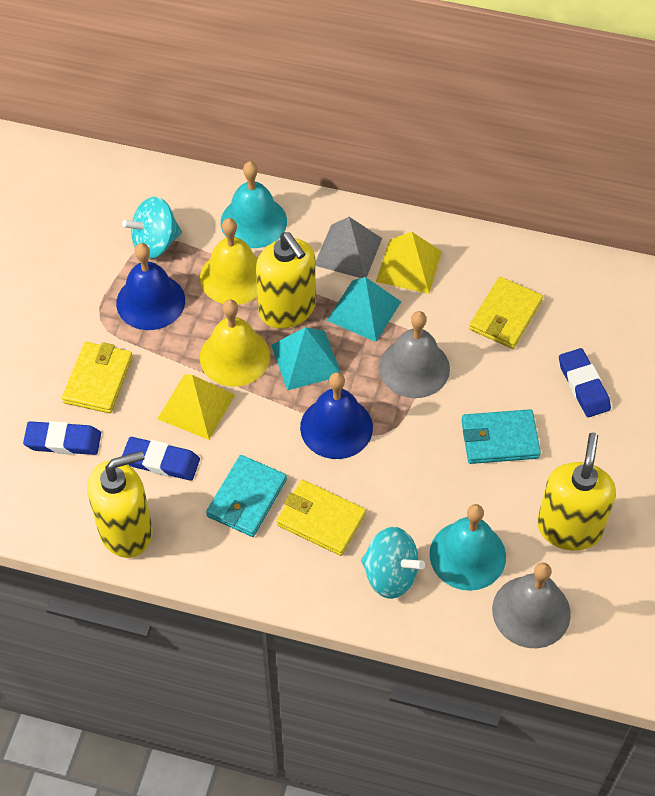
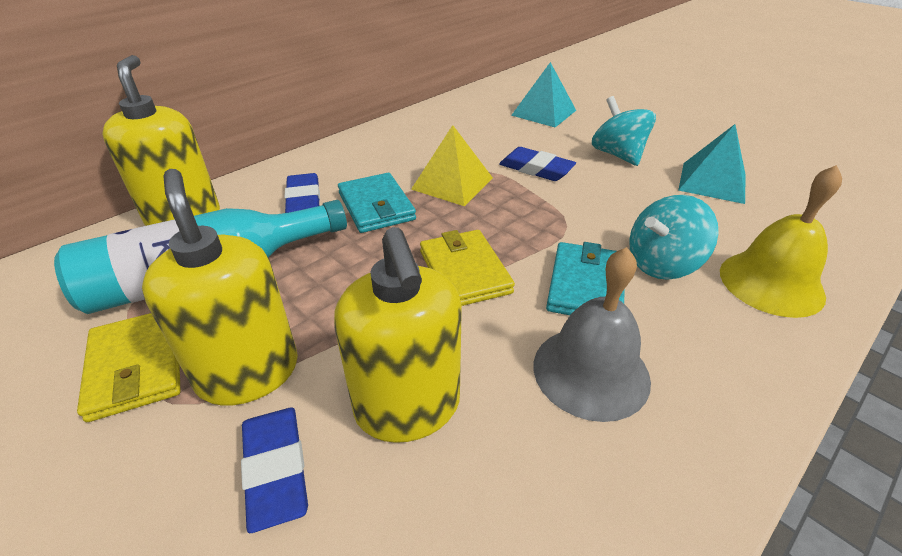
blue bell: 2 -> 0
grey bell: 2 -> 1
grey pyramid: 1 -> 0
turquoise bell: 2 -> 0
turquoise bottle: 0 -> 1
yellow bell: 2 -> 1
yellow pyramid: 2 -> 1
yellow wallet: 3 -> 2

